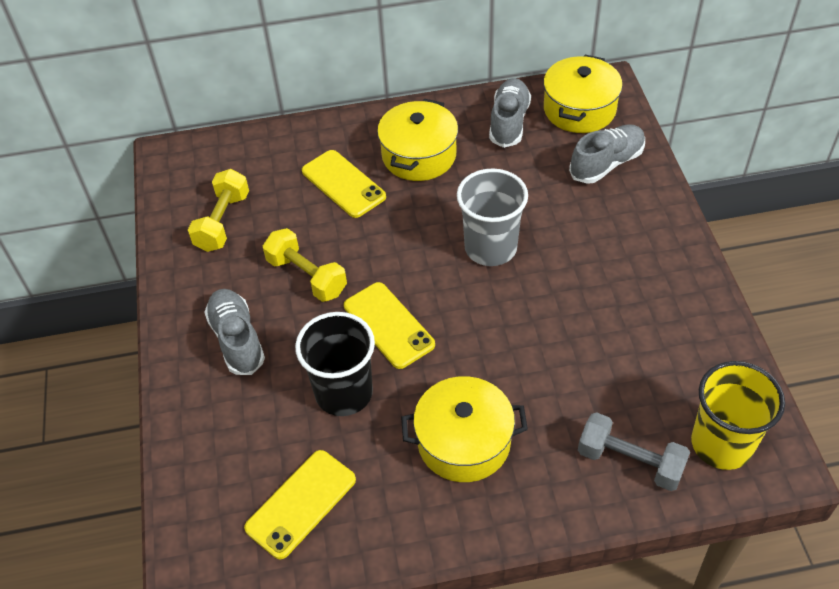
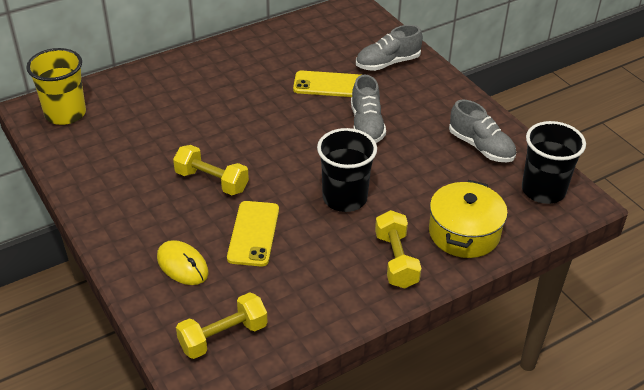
black cup: 1 -> 2
grey cup: 1 -> 0
grey dumbbell: 1 -> 0
yellow dumbbell: 2 -> 3
yellow mouse: 0 -> 1
yellow phone: 3 -> 2
yellow pot: 3 -> 1

